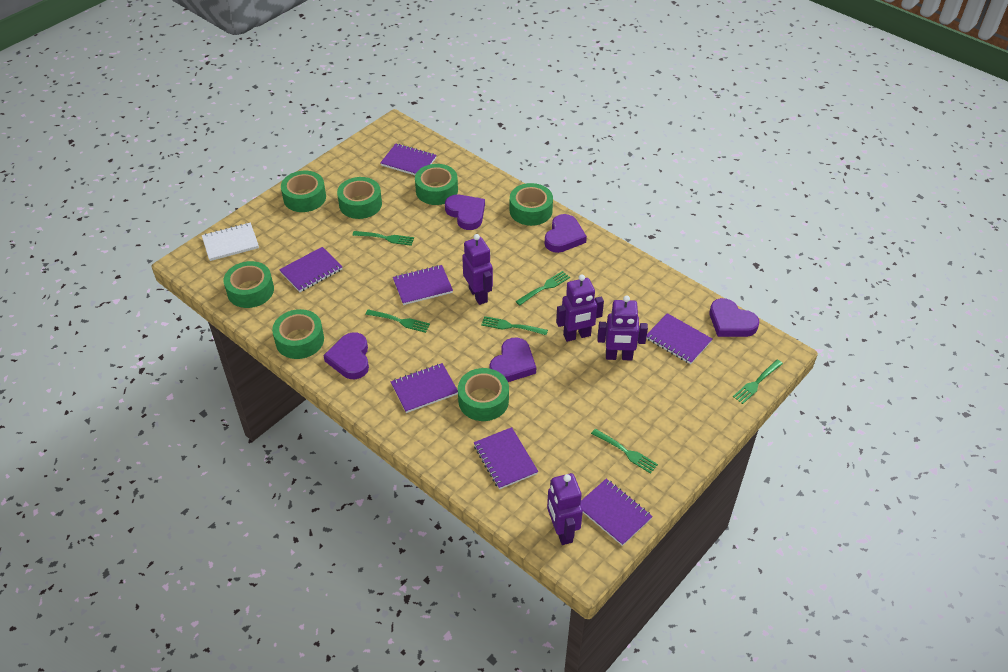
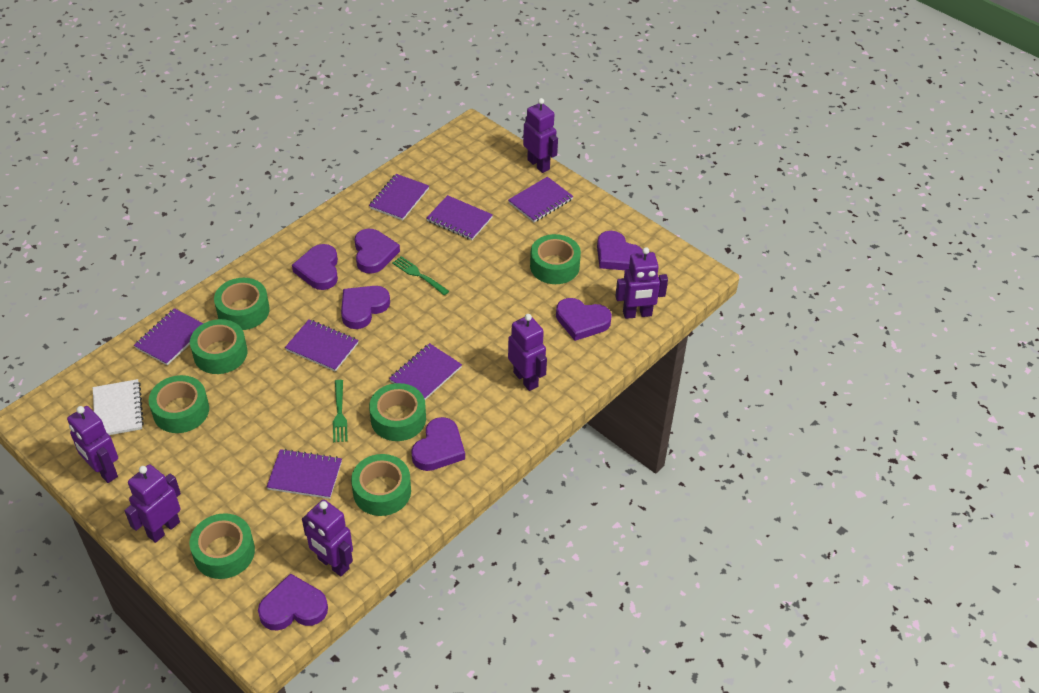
green fork: 6 -> 2
purple heart: 5 -> 7
purple robot: 4 -> 6

